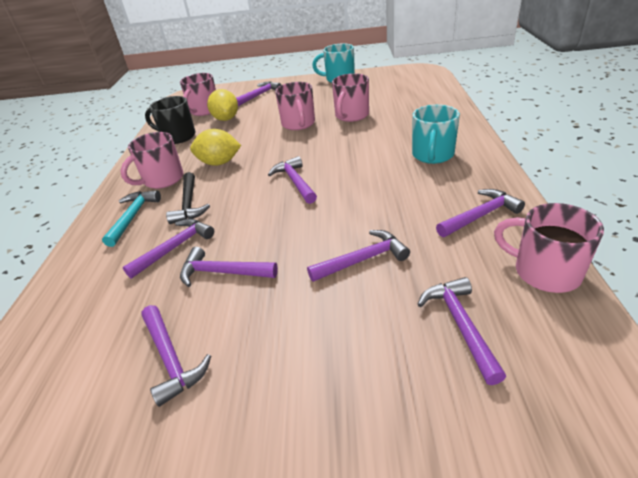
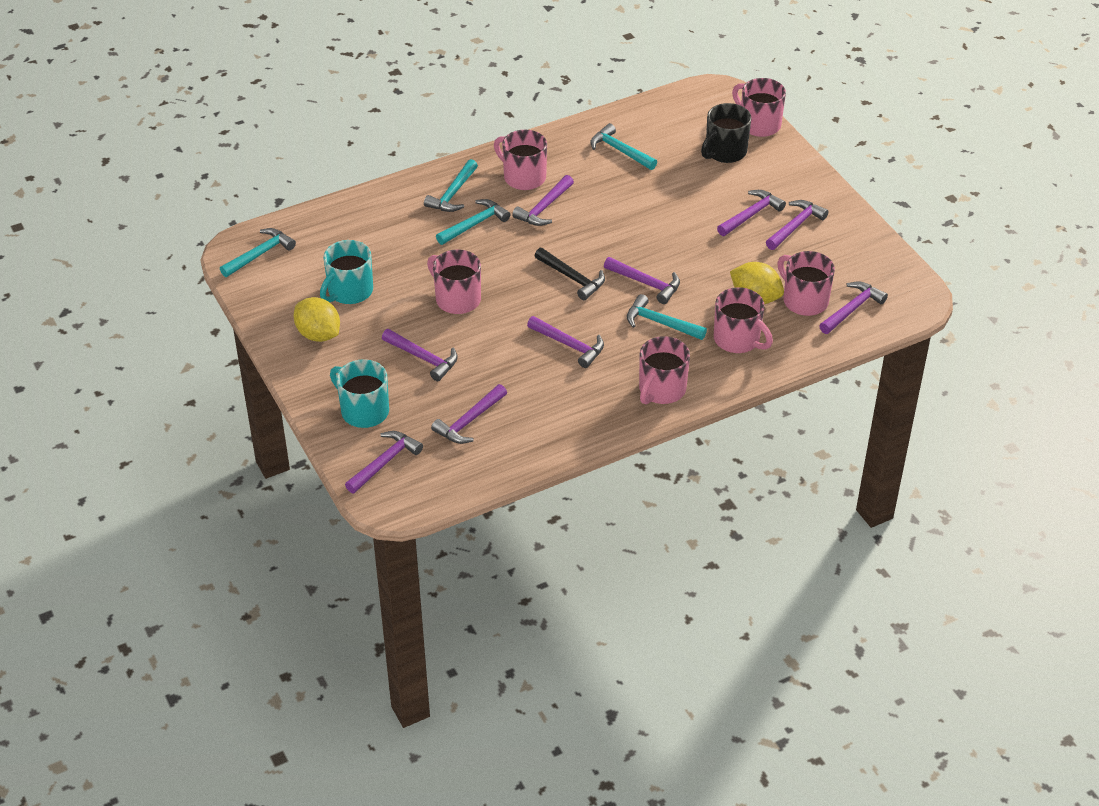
pink mug: 5 -> 6
purple hammer: 8 -> 9
turquoise hammer: 1 -> 5

